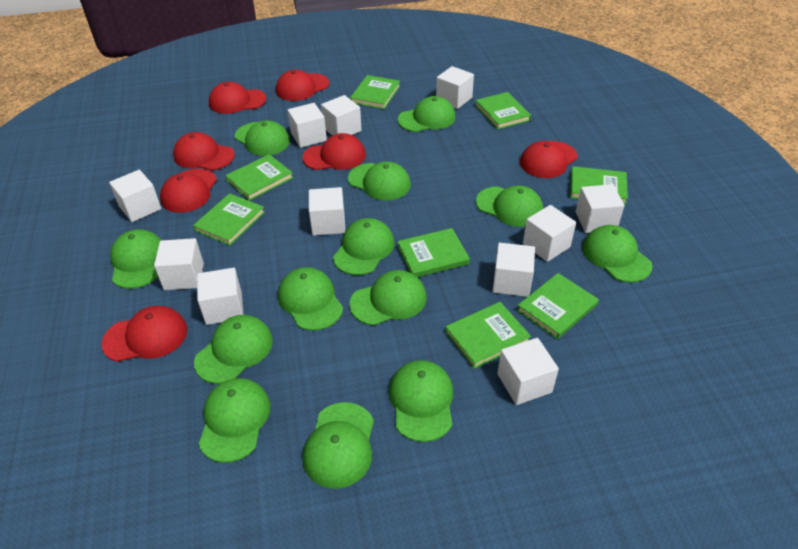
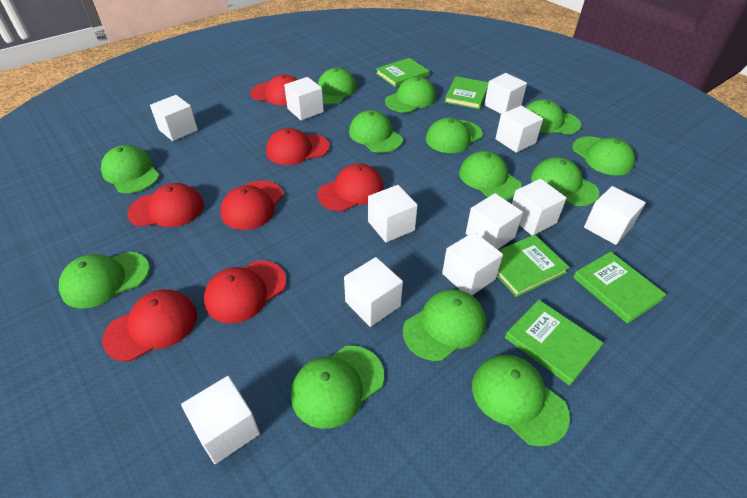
green book: 8 -> 5

